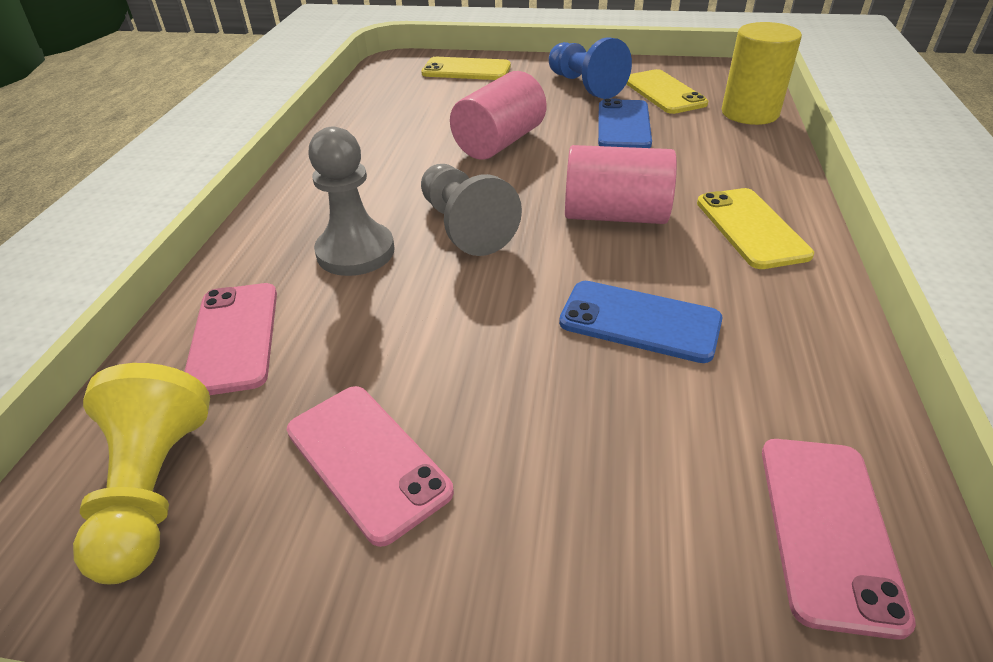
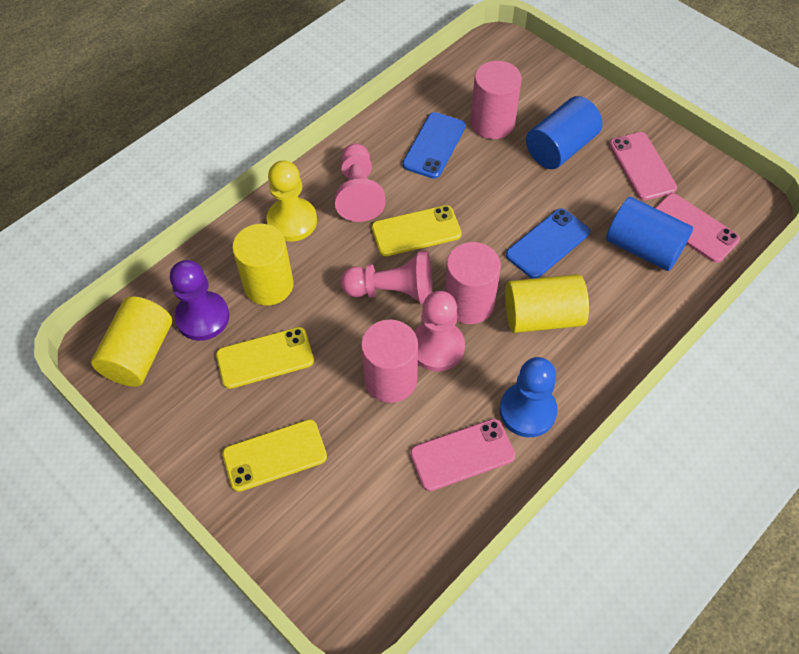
blue cylinder: 0 -> 2
grey pawn: 2 -> 0
pink cylinder: 2 -> 3
pink pawn: 0 -> 3
purple pawn: 0 -> 1
yellow cylinder: 1 -> 3

